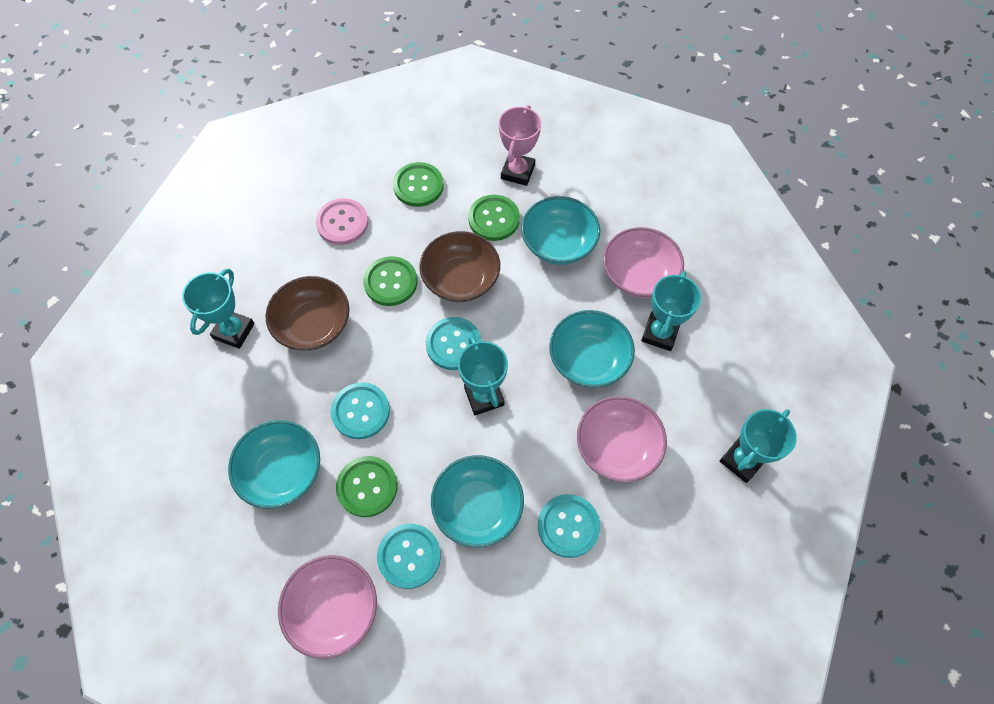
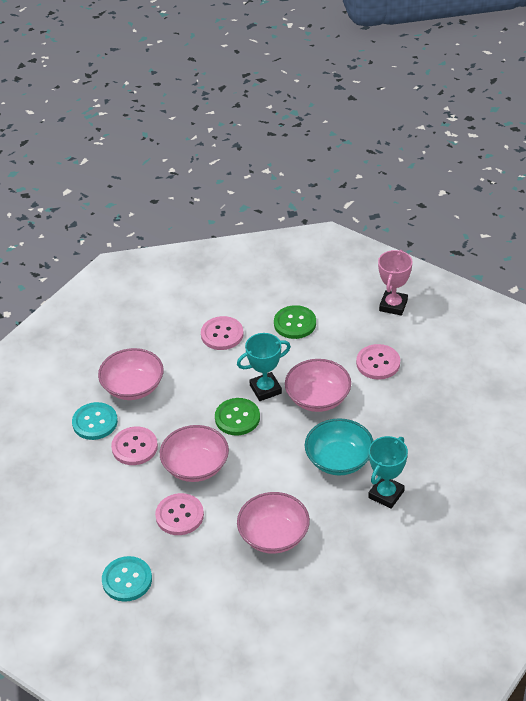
brown bowl: 2 -> 0
green button: 4 -> 2
pink bowl: 3 -> 4
pink button: 1 -> 4
turquoise bowl: 4 -> 1
turquoise button: 4 -> 2
turquoise trophy: 4 -> 2

